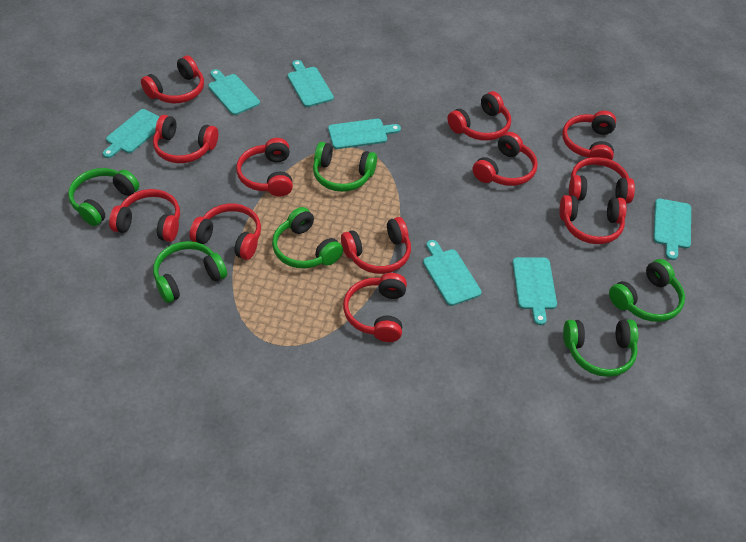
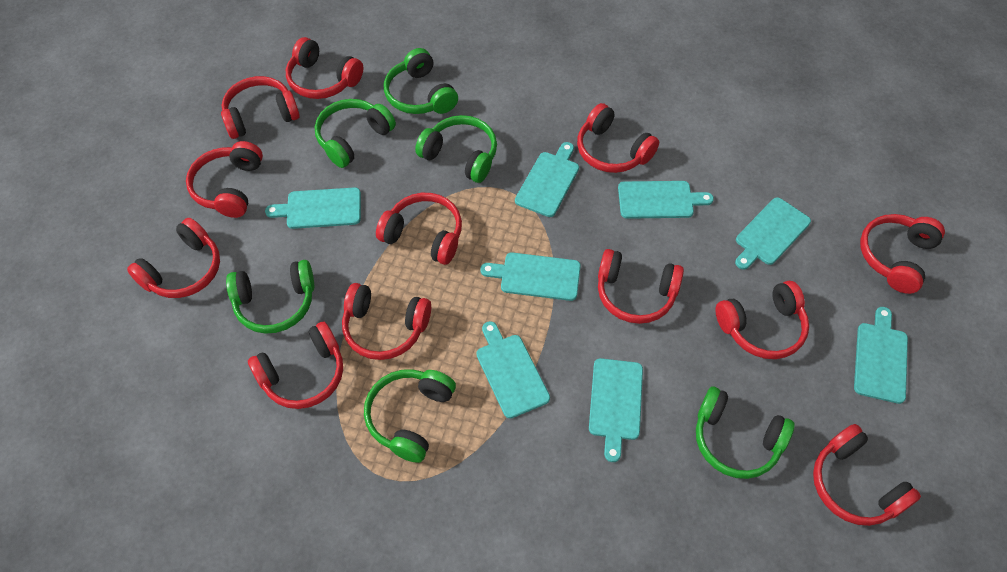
turquoise cutting board: 7 -> 8

